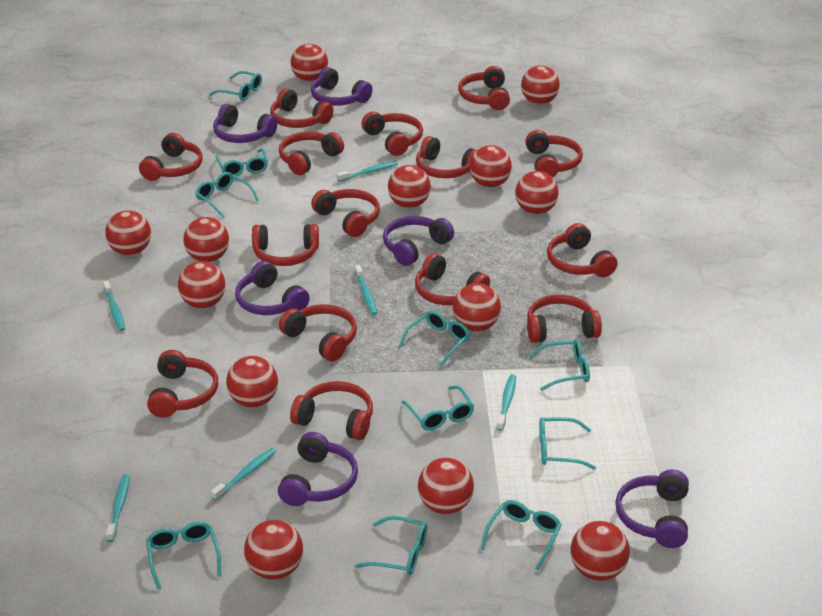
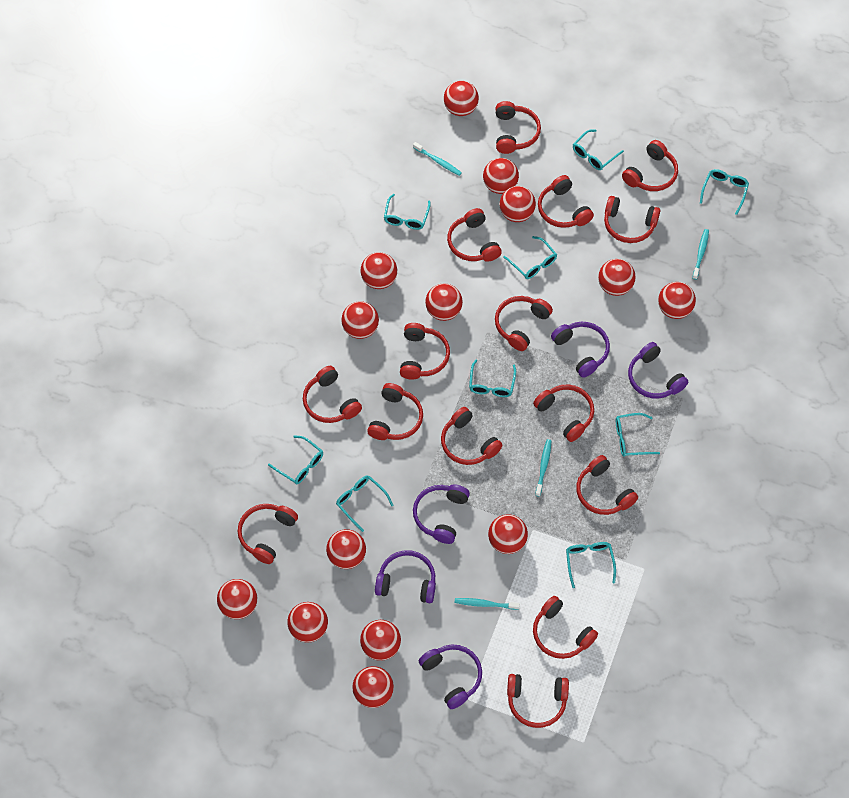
purple headphones: 6 -> 5
red ball: 13 -> 14
turquoise glasses: 10 -> 9
turquoise toothbrush: 6 -> 4

